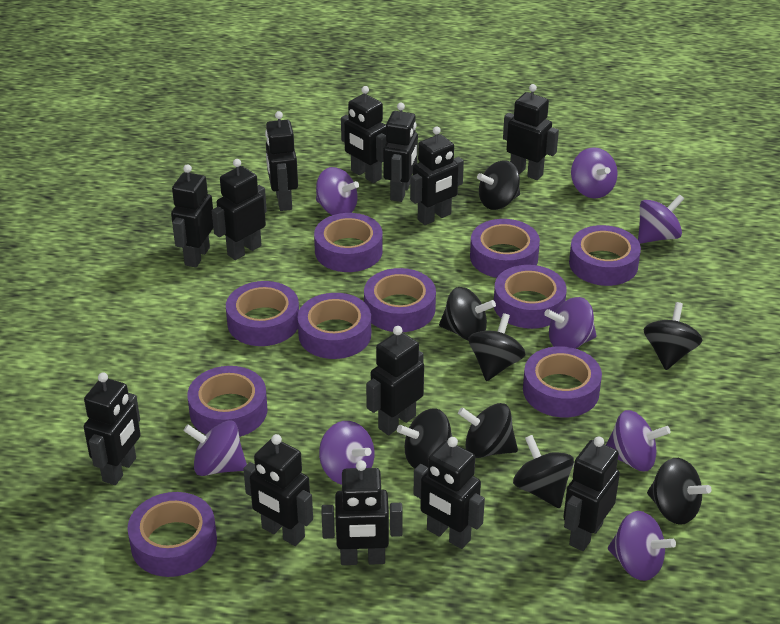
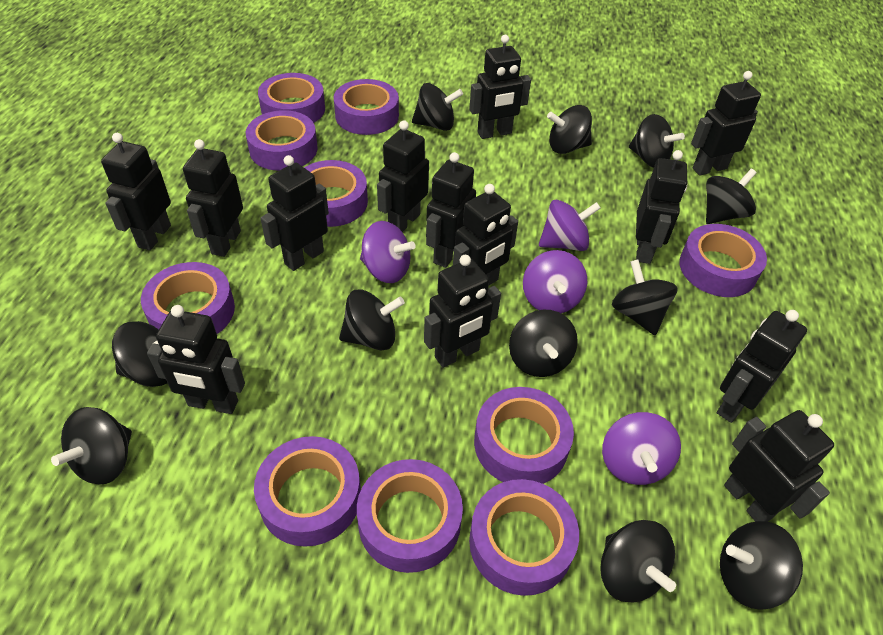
black spinning top: 8 -> 11
purple spinning top: 8 -> 4

